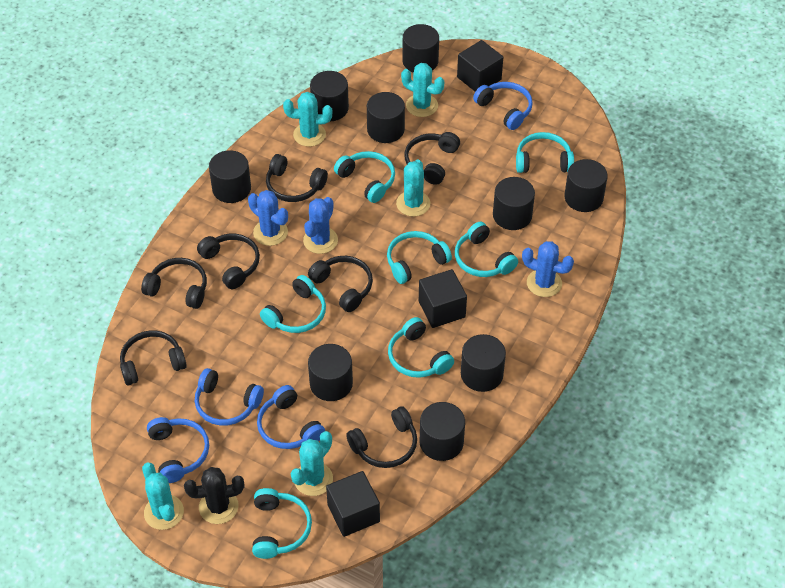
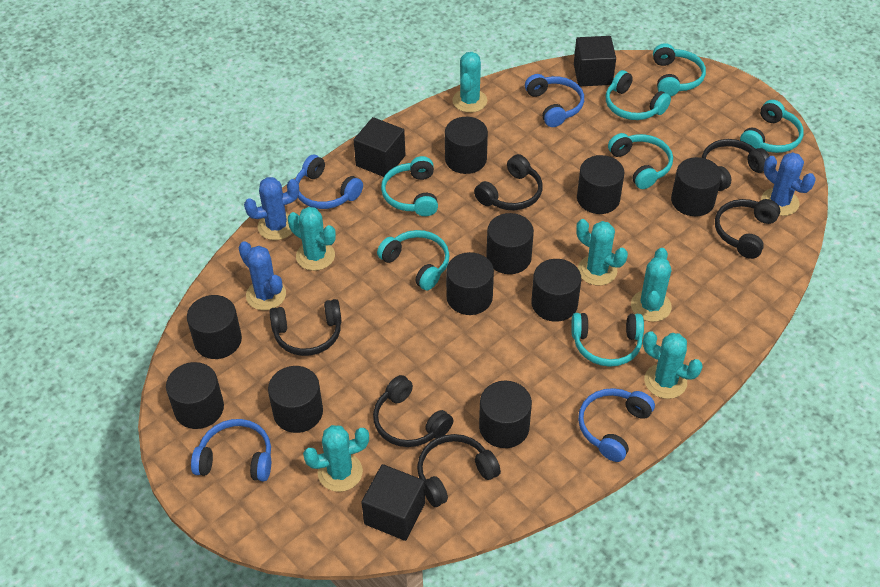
black cactus: 1 -> 0
black cylinder: 9 -> 10
black headphones: 7 -> 6
turquoise cactus: 5 -> 6

